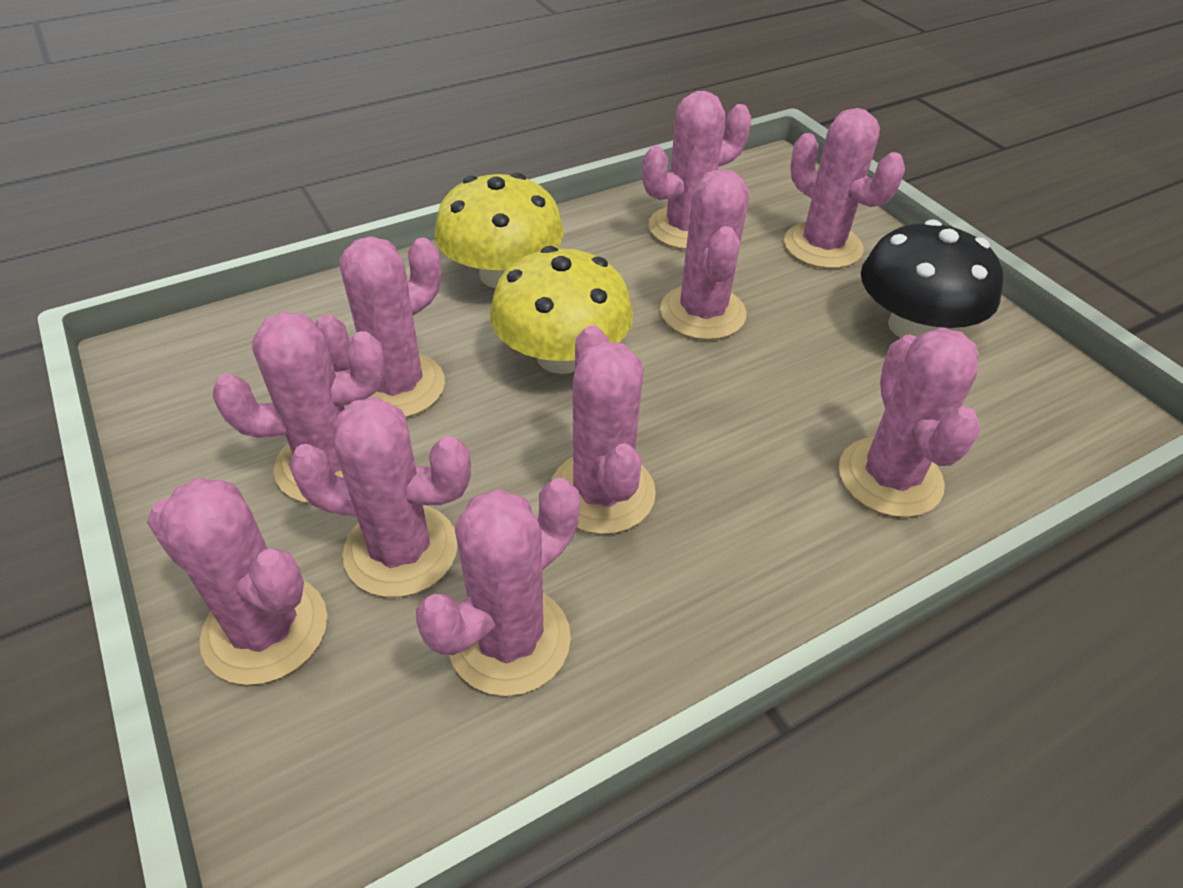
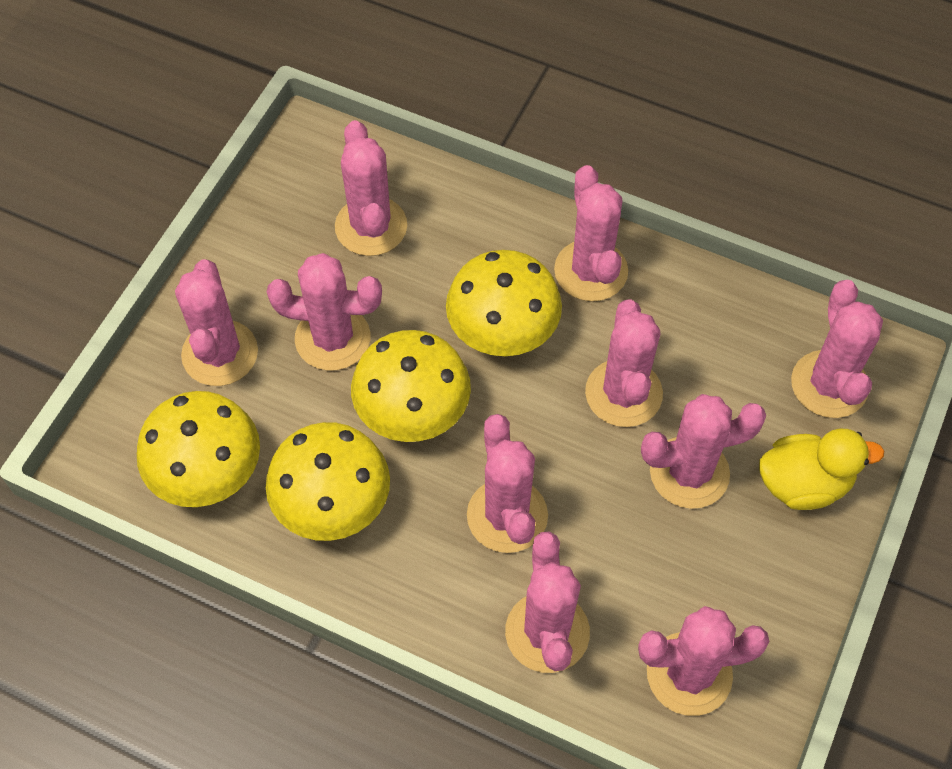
black mushroom: 1 -> 0
yellow duck: 0 -> 1
yellow mushroom: 2 -> 4

